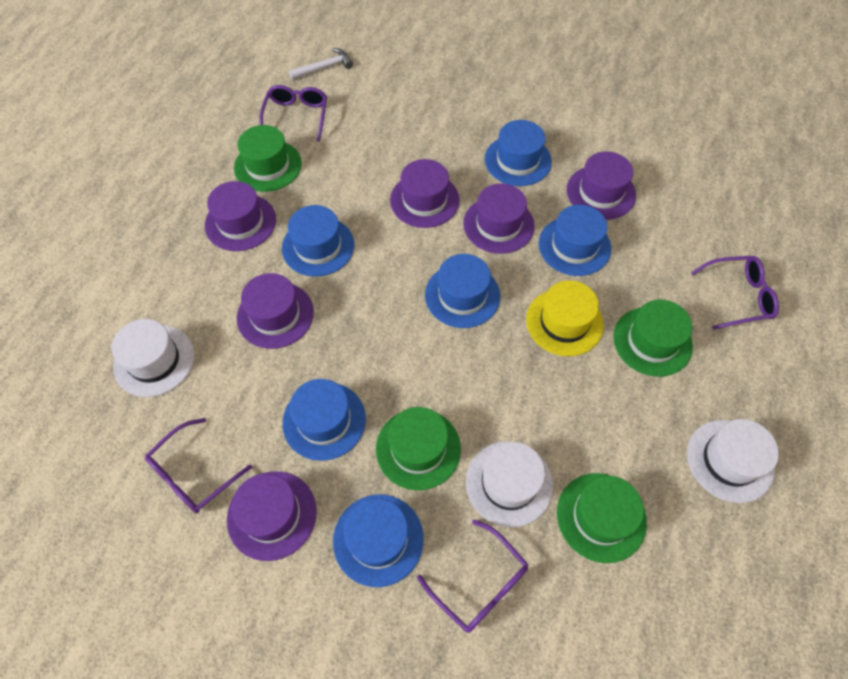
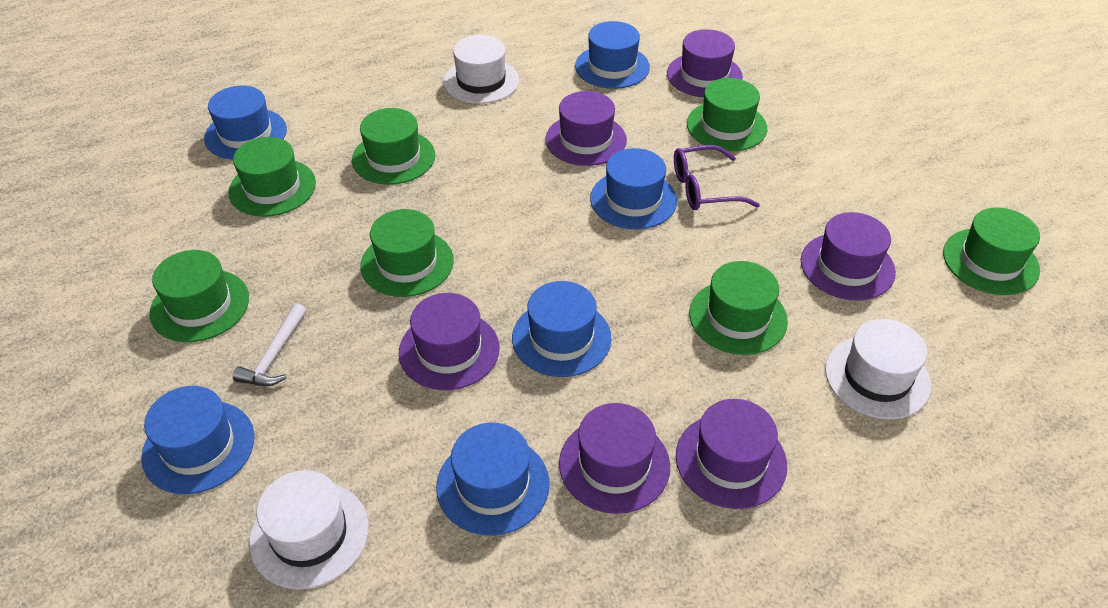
green hat: 4 -> 7
purple glasses: 4 -> 1
yellow hat: 1 -> 0

